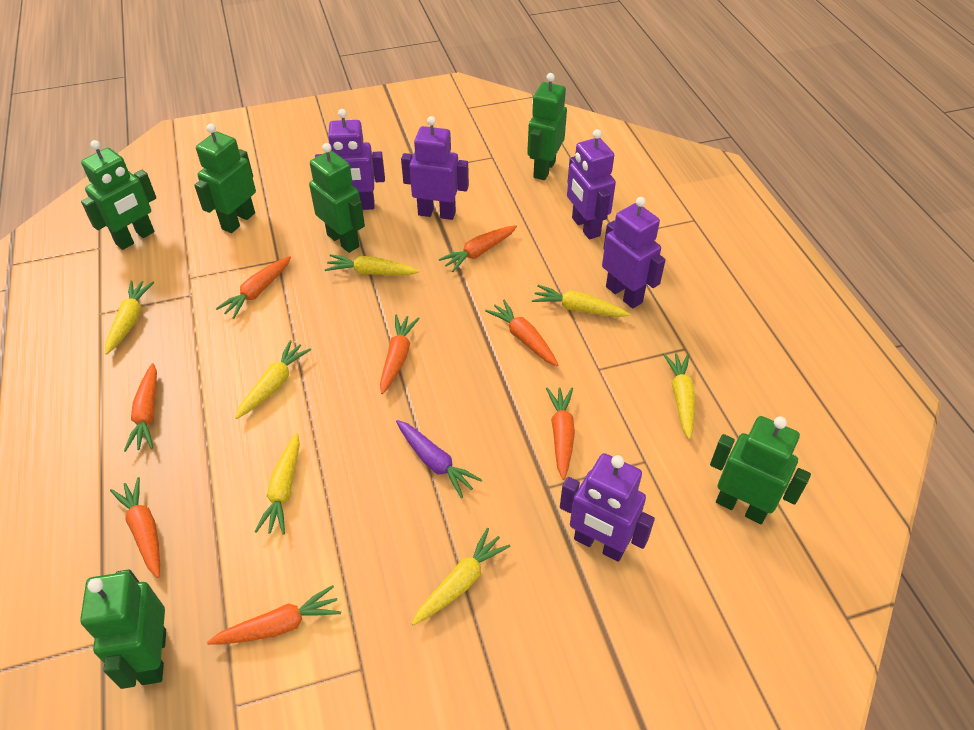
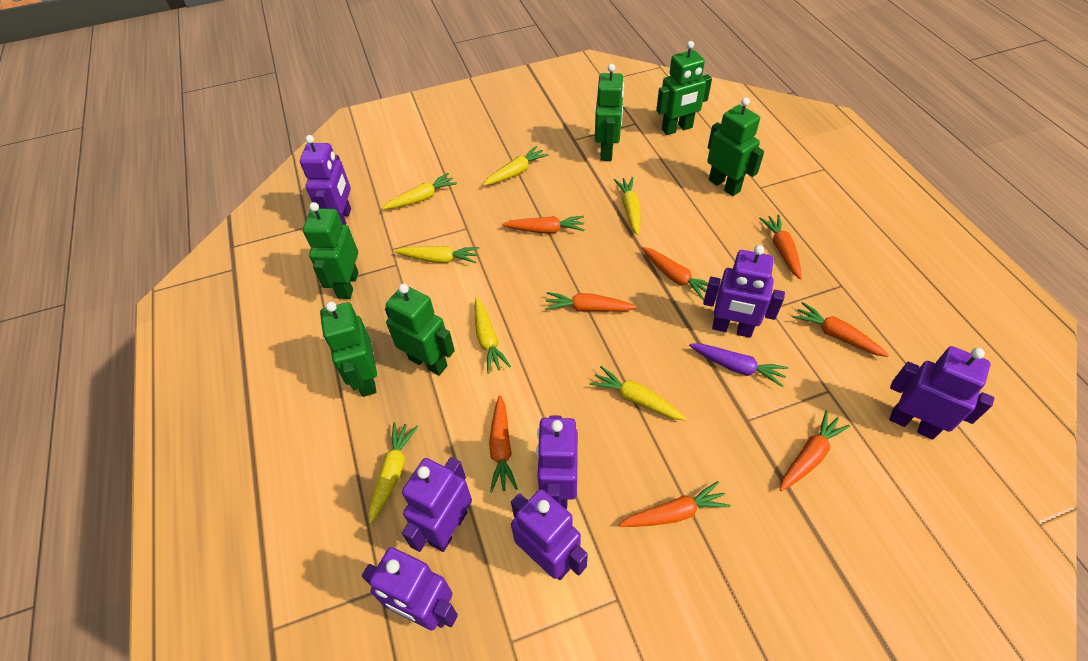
purple robot: 5 -> 7

